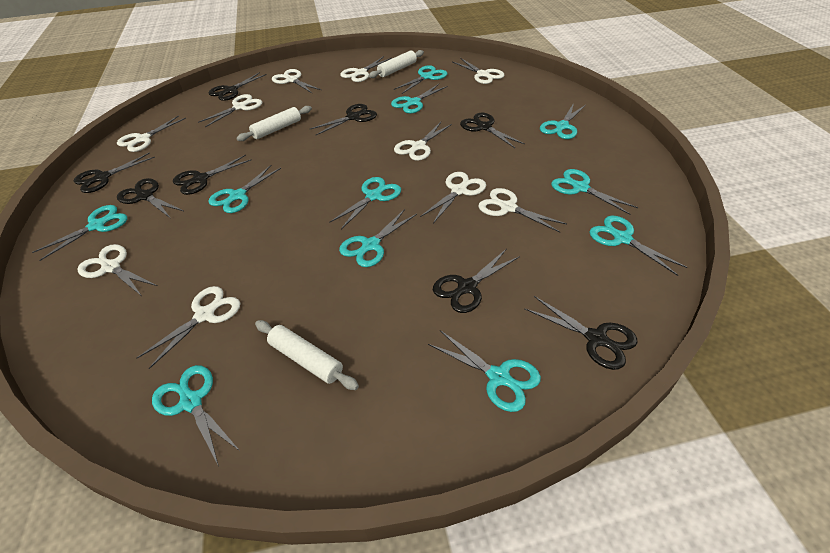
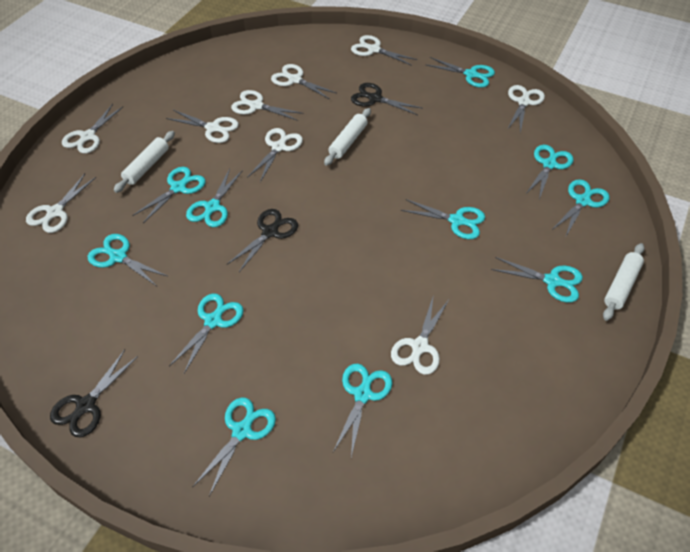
black scissors: 8 -> 3
white scissors: 10 -> 9

